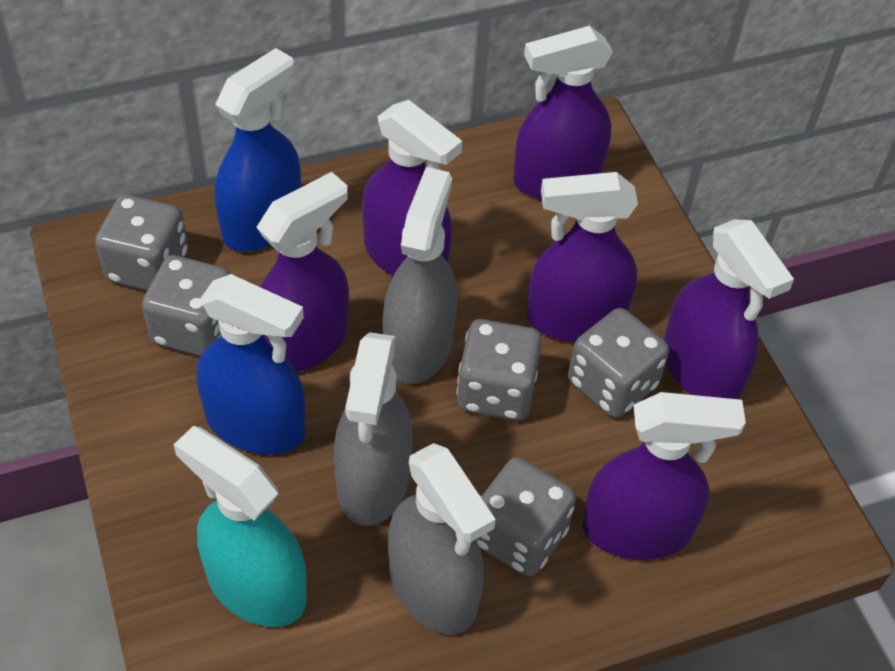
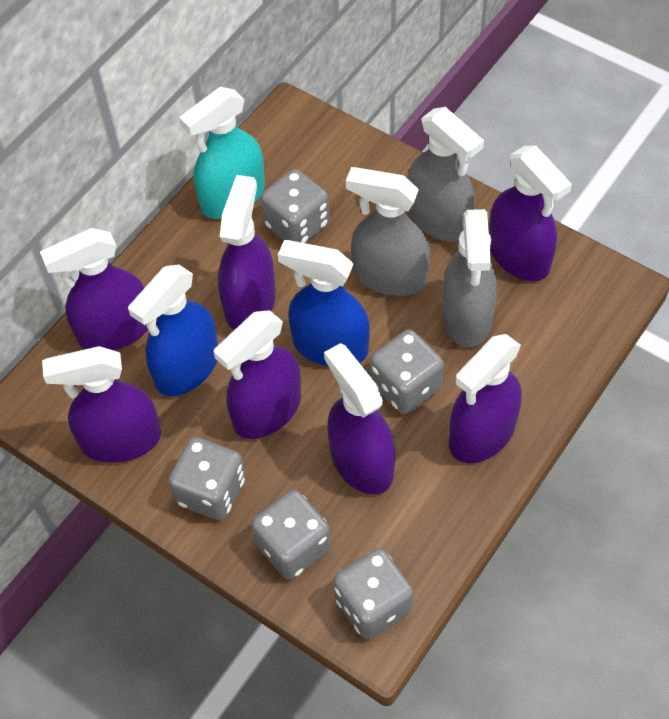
purple spray bottle: 6 -> 7

